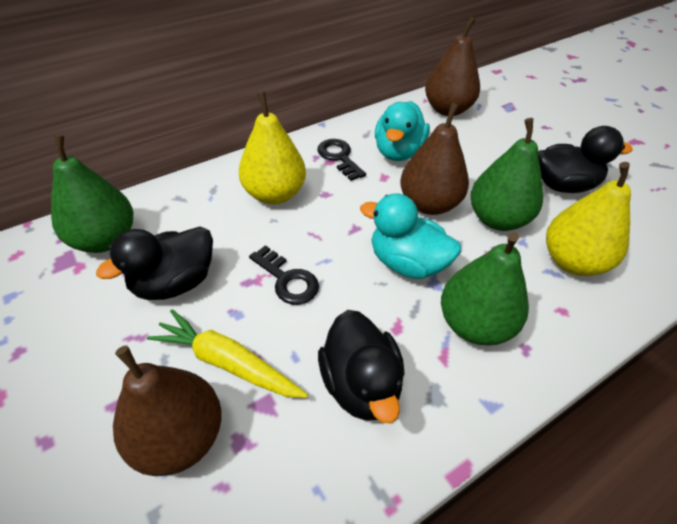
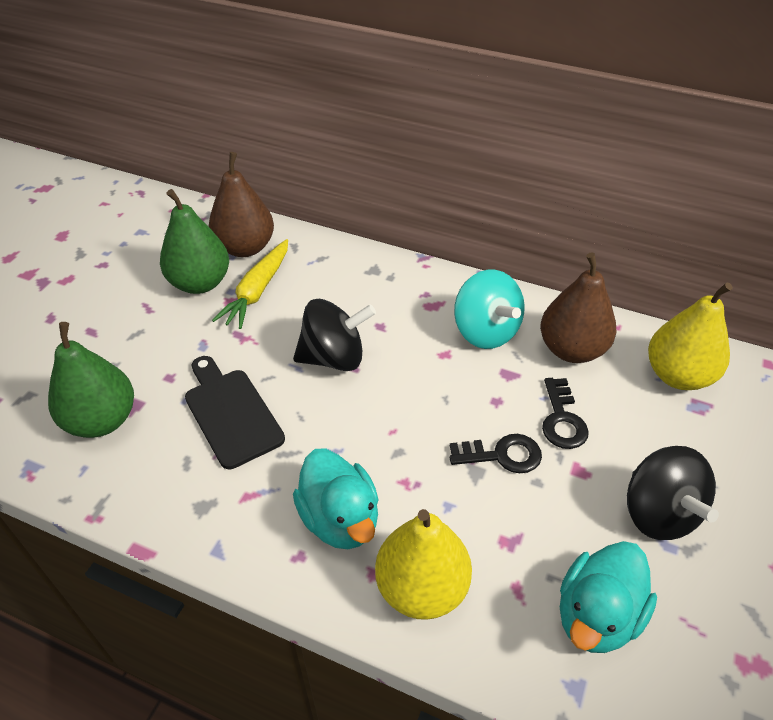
black cutting board: 0 -> 1
black duck: 3 -> 0
black spinning top: 0 -> 2
brown pear: 3 -> 2
green pear: 3 -> 2
turquoise spinning top: 0 -> 1

